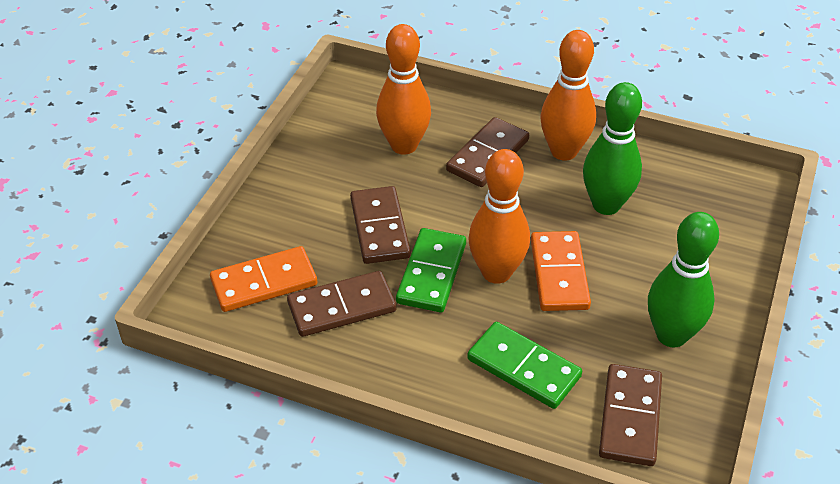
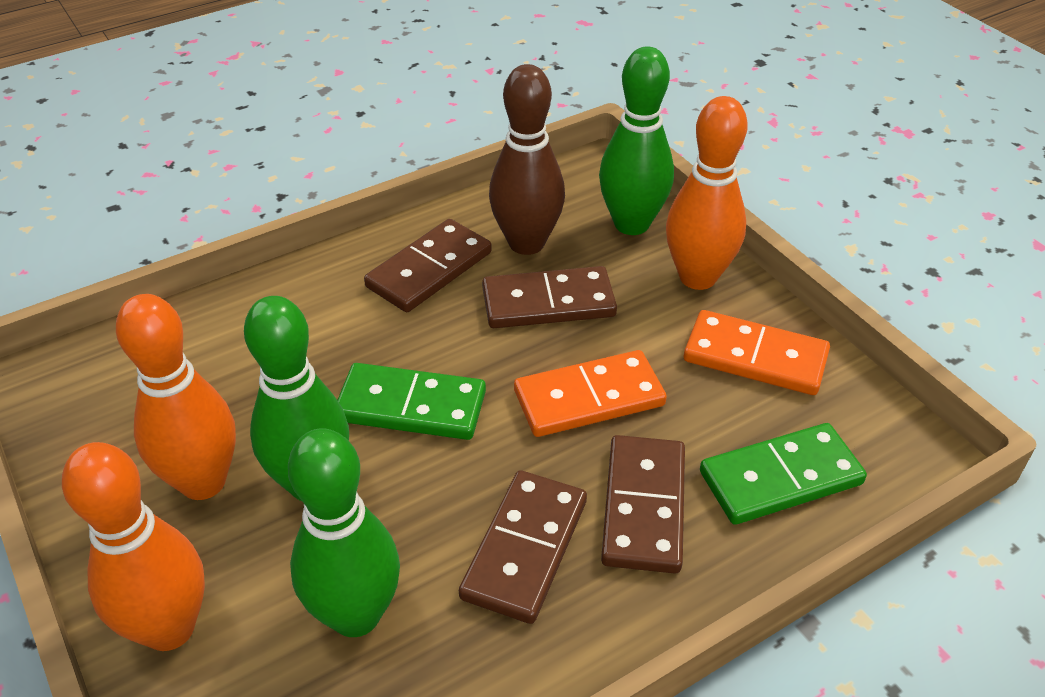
brown bowling pin: 0 -> 1
green bowling pin: 2 -> 3

